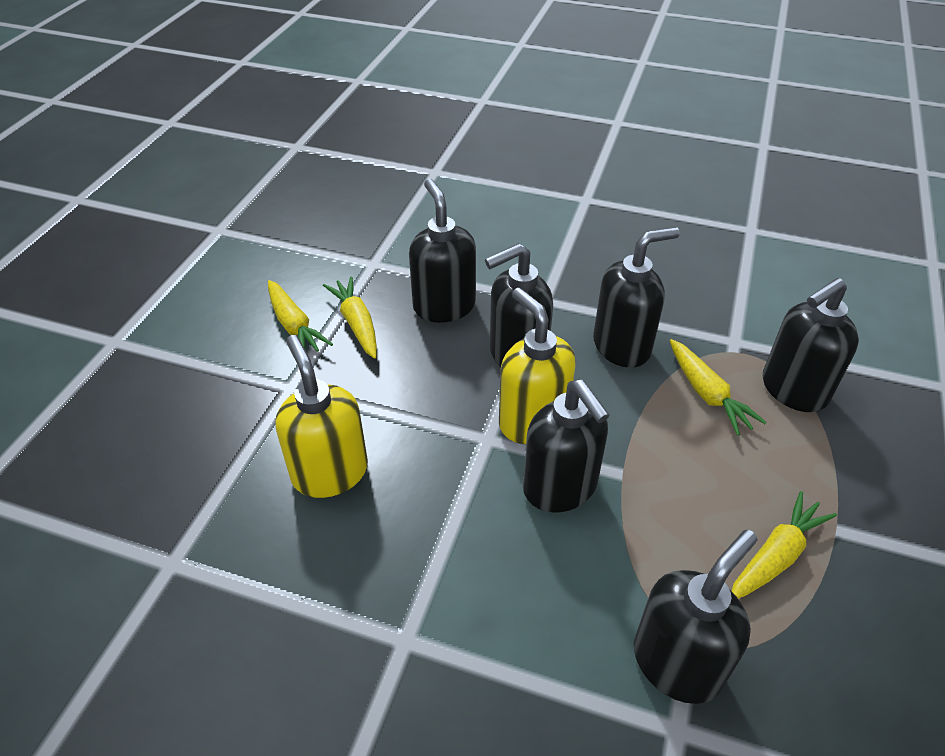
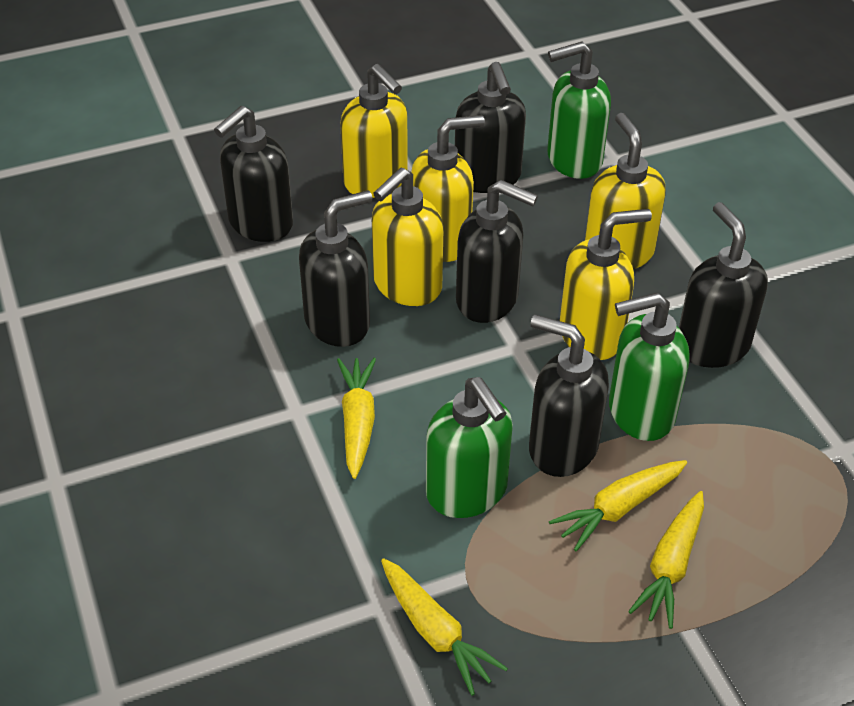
green soap dispenser: 0 -> 3
yellow soap dispenser: 2 -> 5

